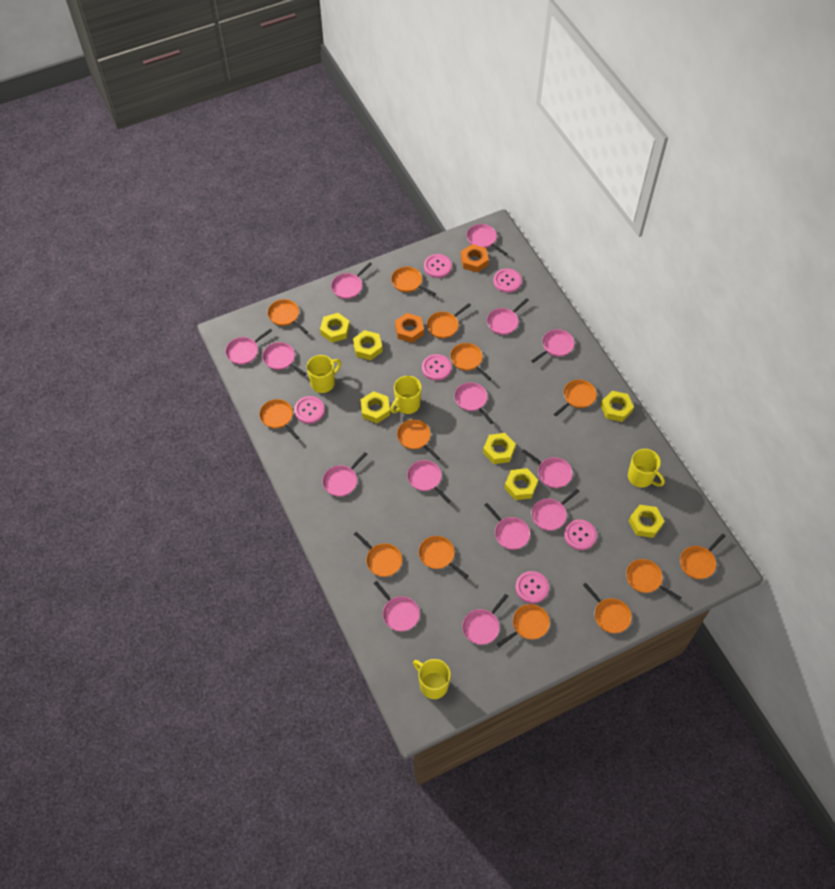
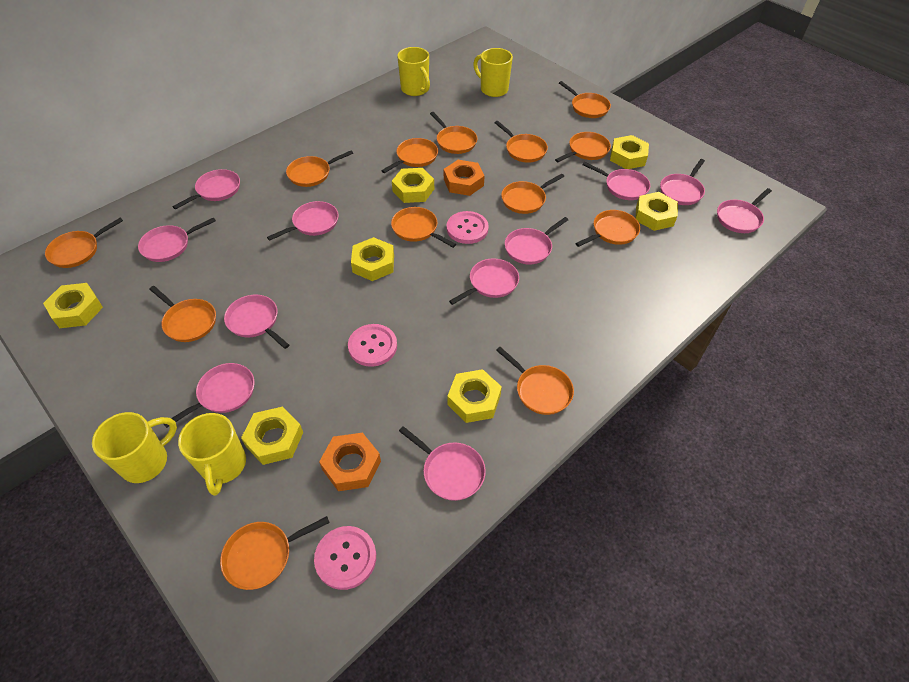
pink button: 6 -> 3
pink pan: 14 -> 11

